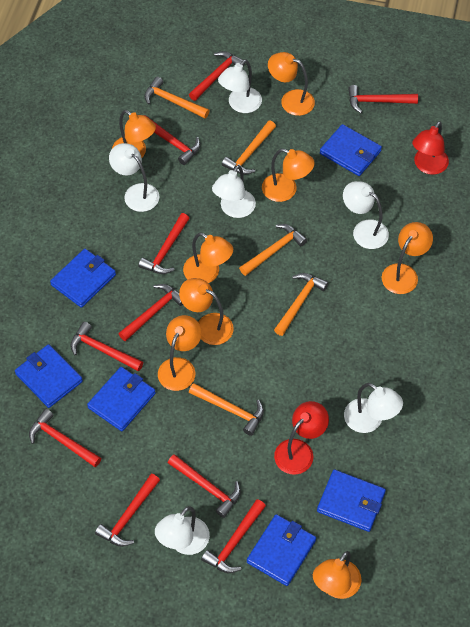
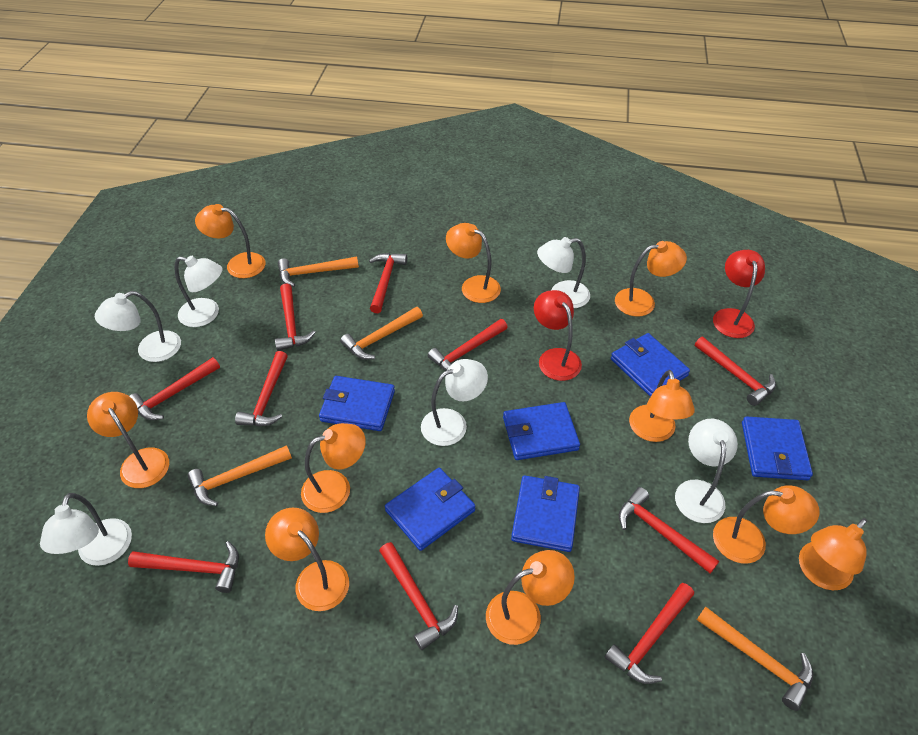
orange hammer: 5 -> 4
orange lamp: 8 -> 10

